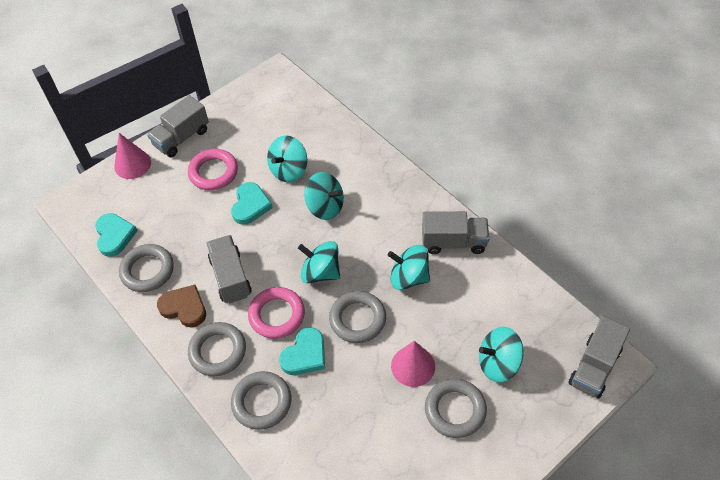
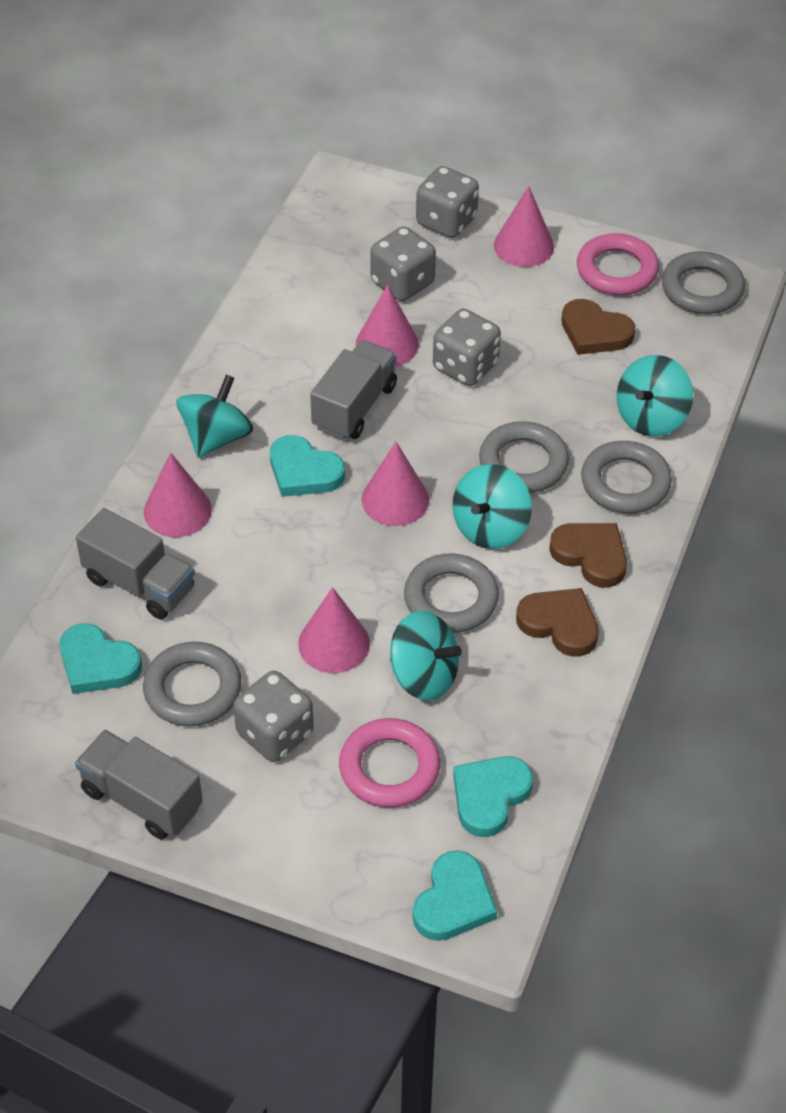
brown heart: 1 -> 3
grey dice: 0 -> 4
grey truck: 4 -> 3
pink cone: 2 -> 5
turquoise heart: 3 -> 4
turquoise spinning top: 5 -> 4

